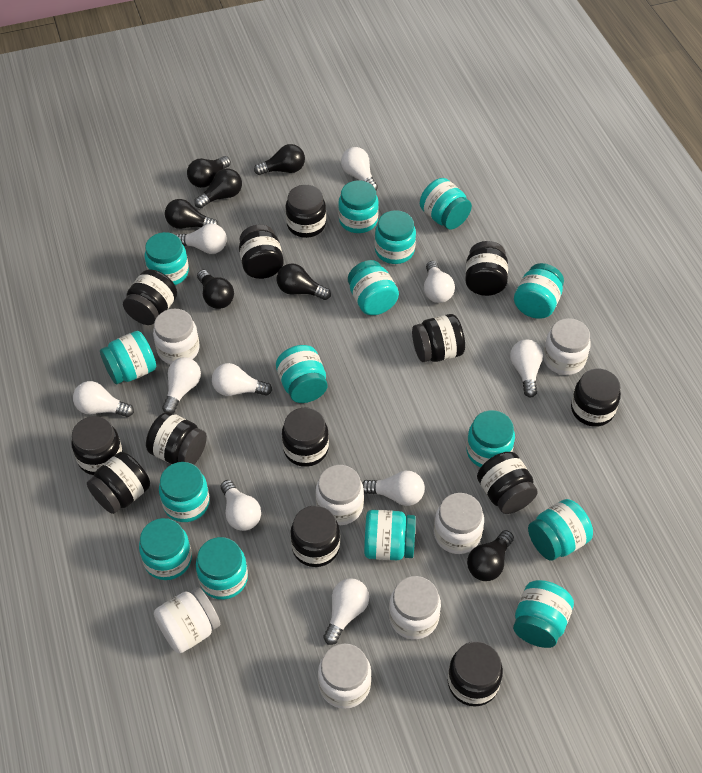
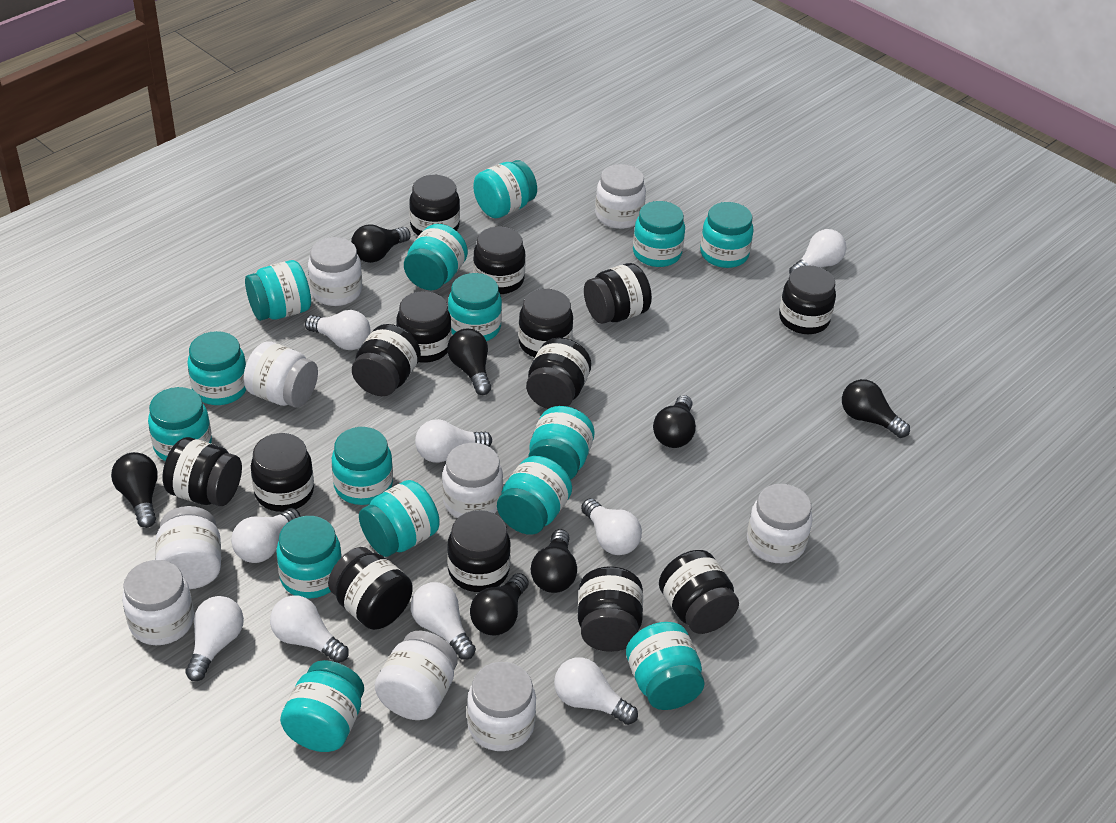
black jar: 13 -> 14
white jar: 7 -> 9
white light bulb: 10 -> 9

